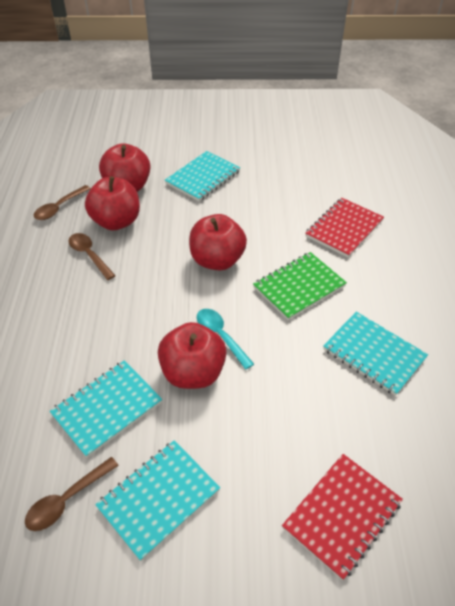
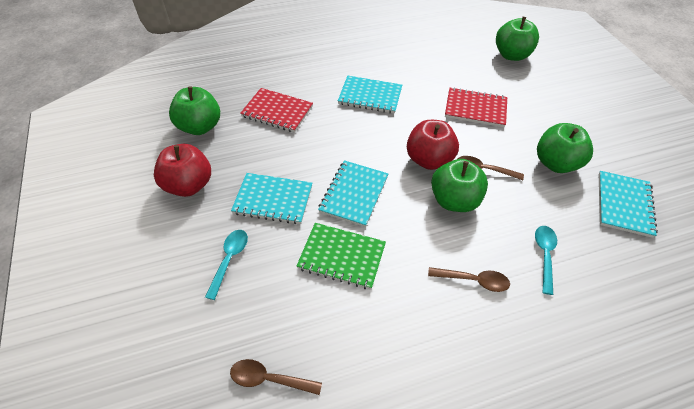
green apple: 0 -> 4
red apple: 4 -> 2
turquoise spoon: 1 -> 2

